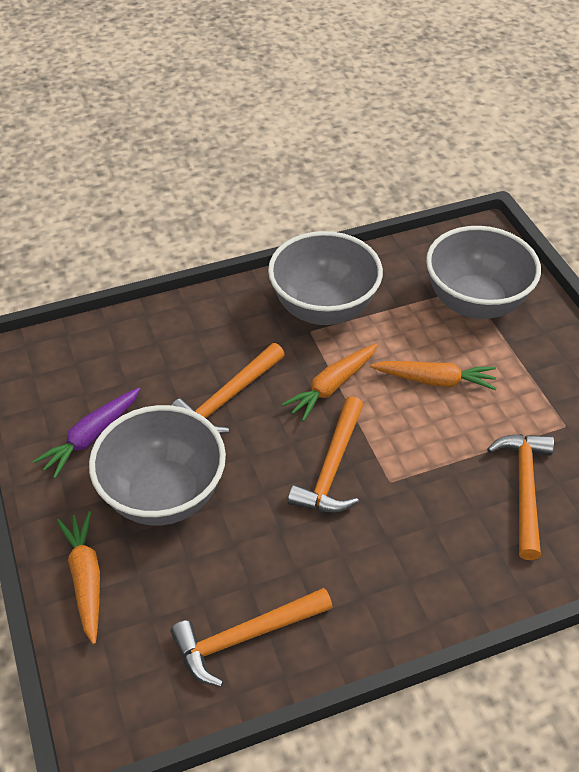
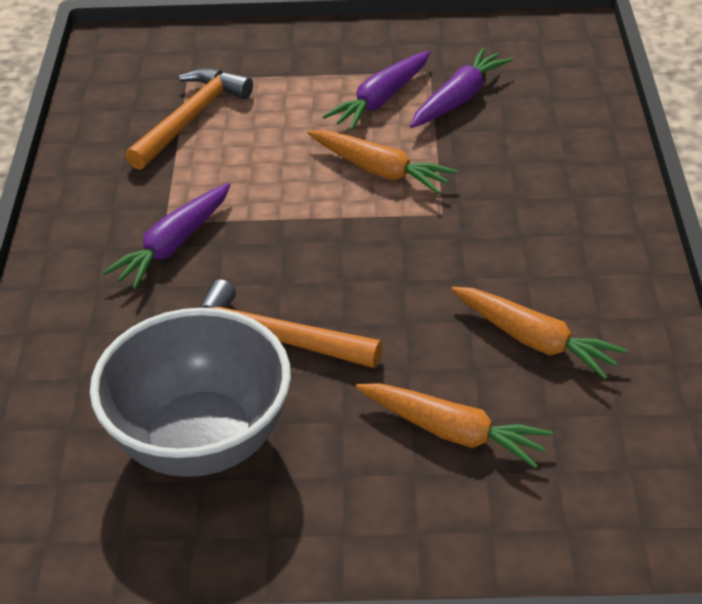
grey bowl: 3 -> 1
orange hammer: 4 -> 2
purple carrot: 1 -> 3

